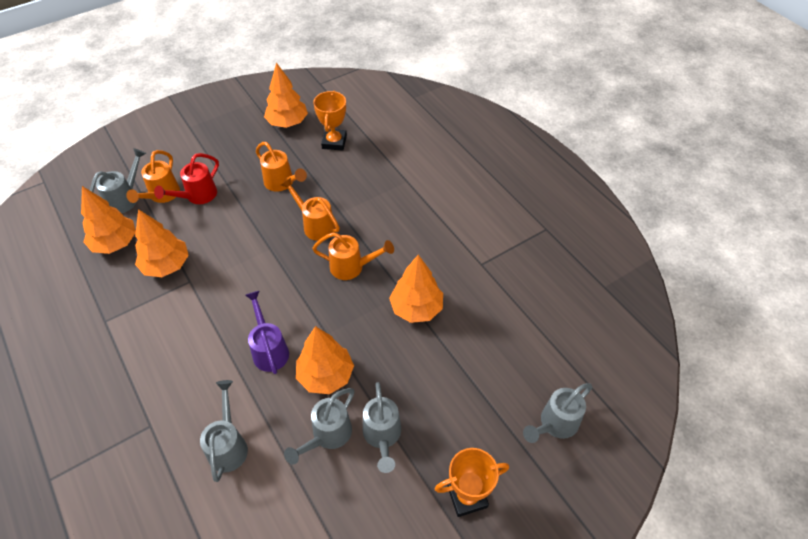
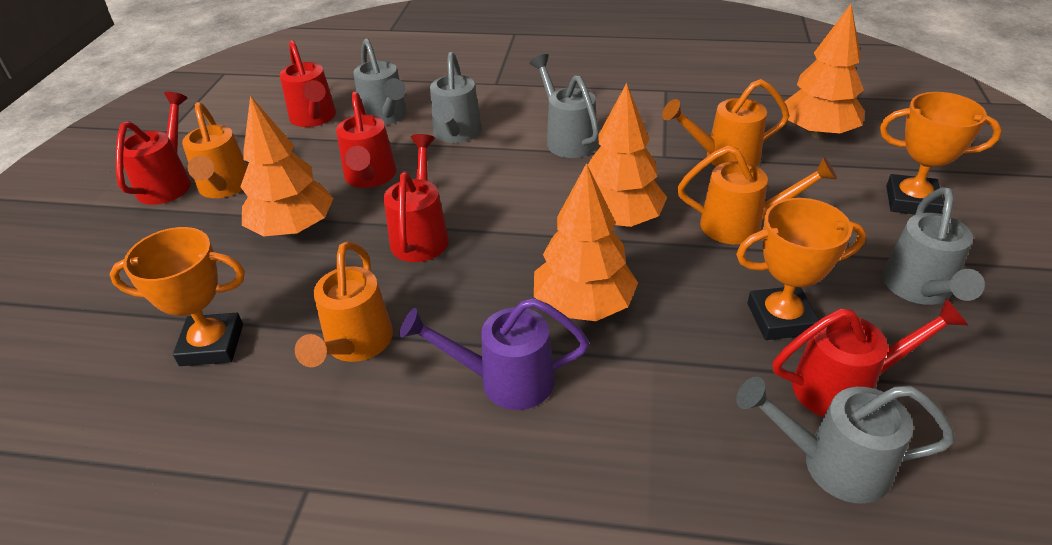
orange tree: 5 -> 4
orange trophy: 2 -> 3
red watering can: 1 -> 5

